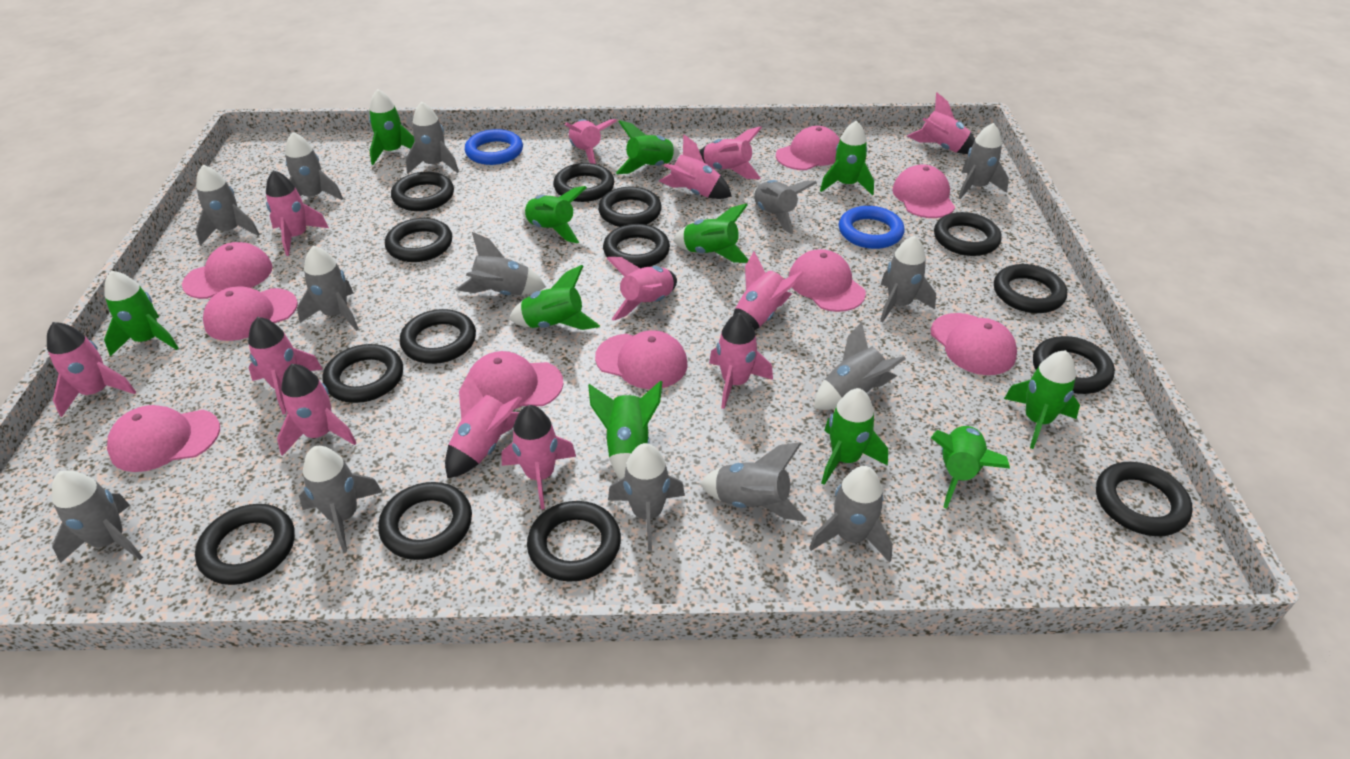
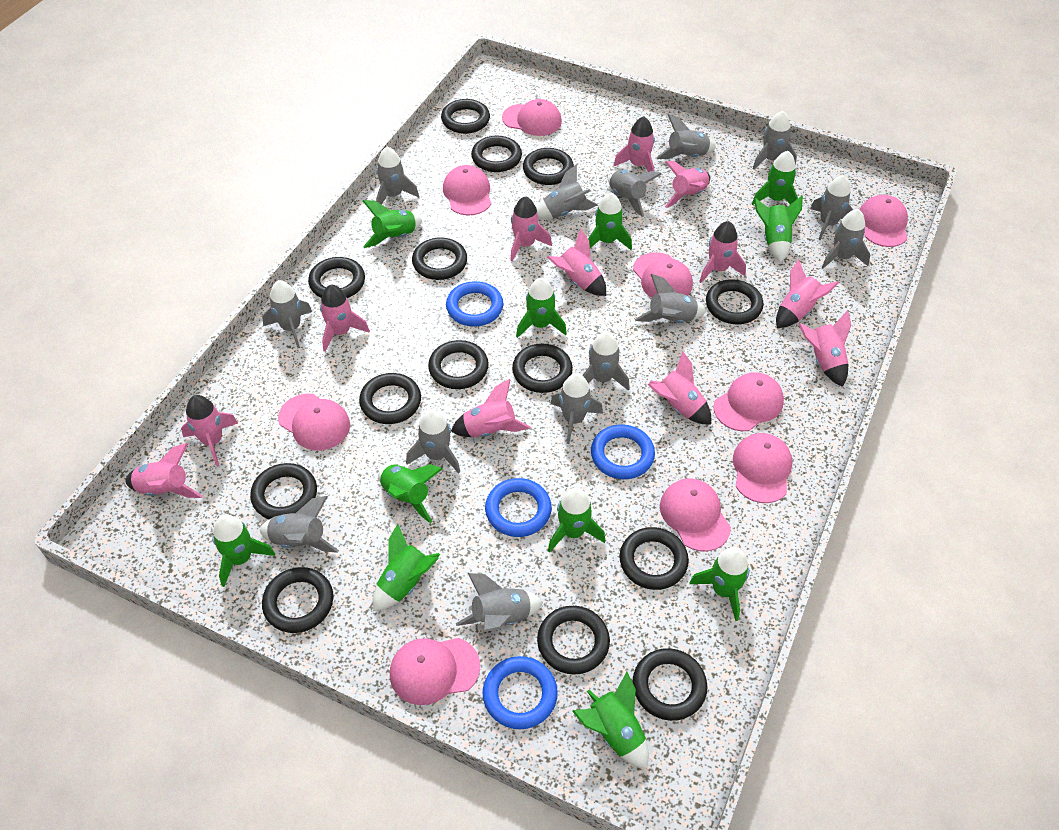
blue ring: 2 -> 4
pink rocket: 13 -> 12

